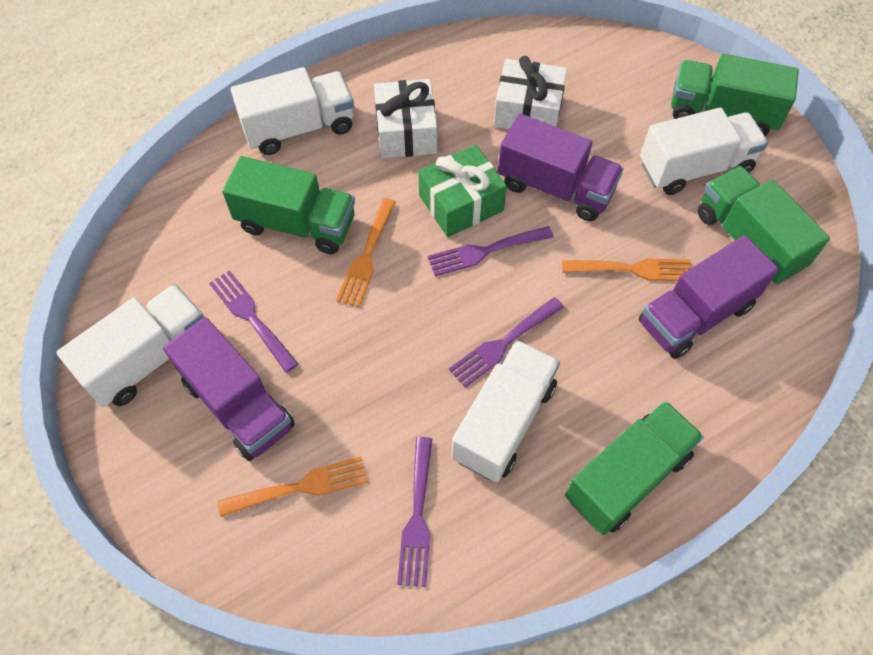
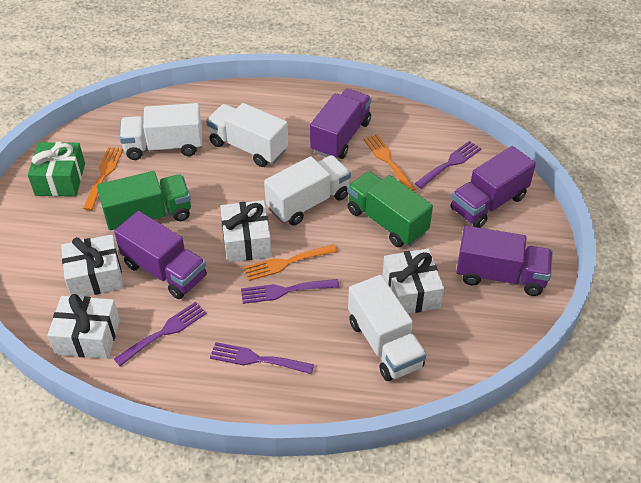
green truck: 4 -> 2
purple truck: 3 -> 4
white gift: 2 -> 4

